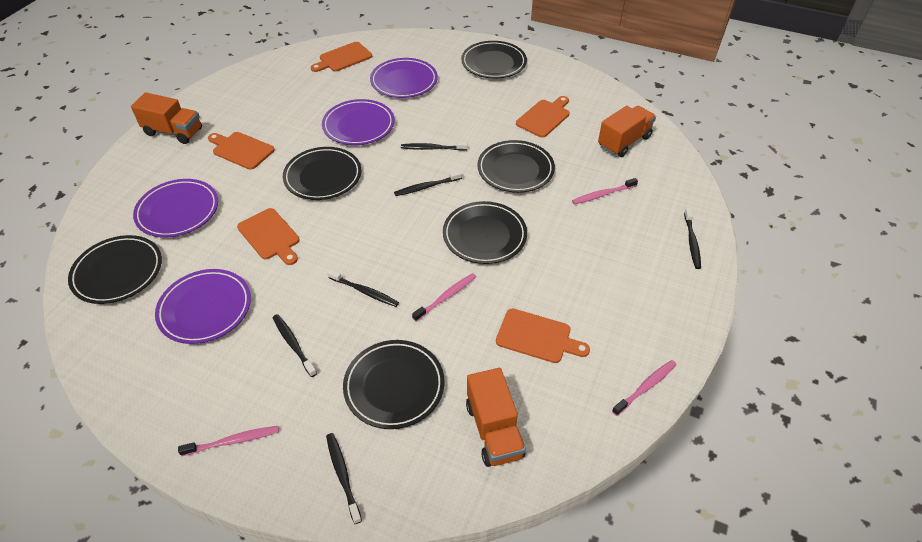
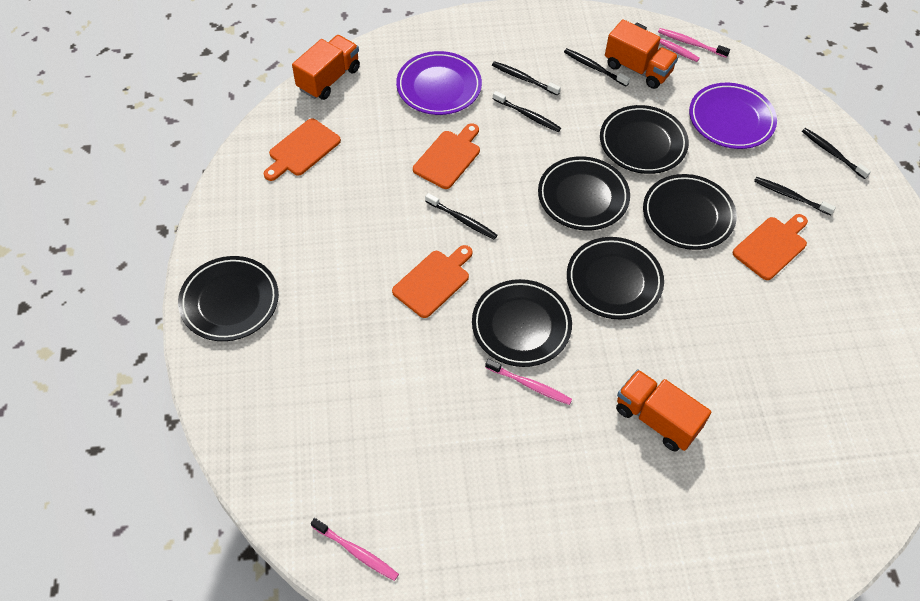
orange cutting board: 5 -> 4
purple plate: 4 -> 2

